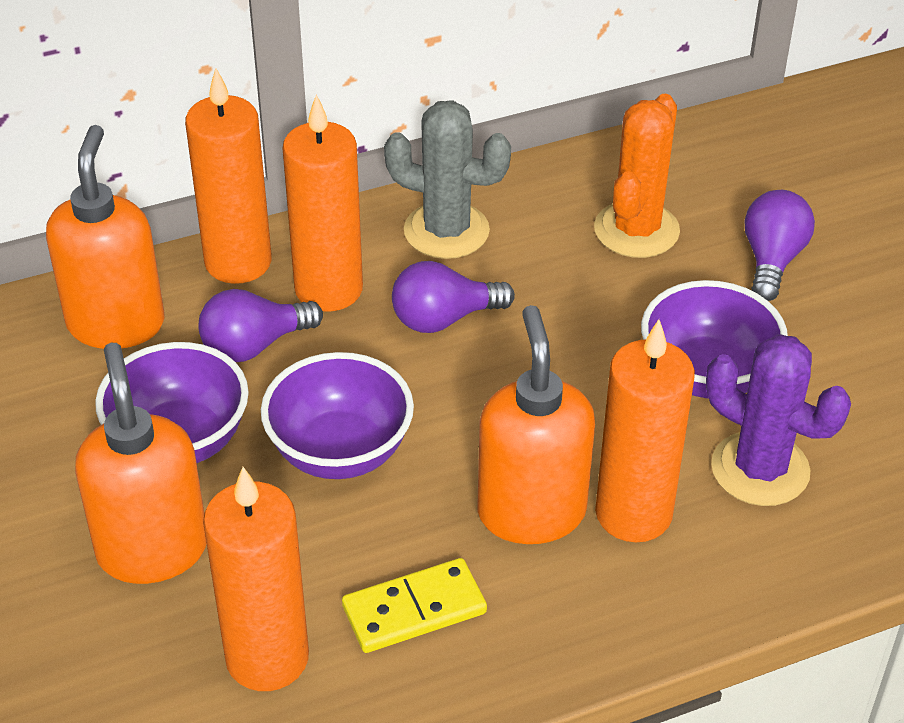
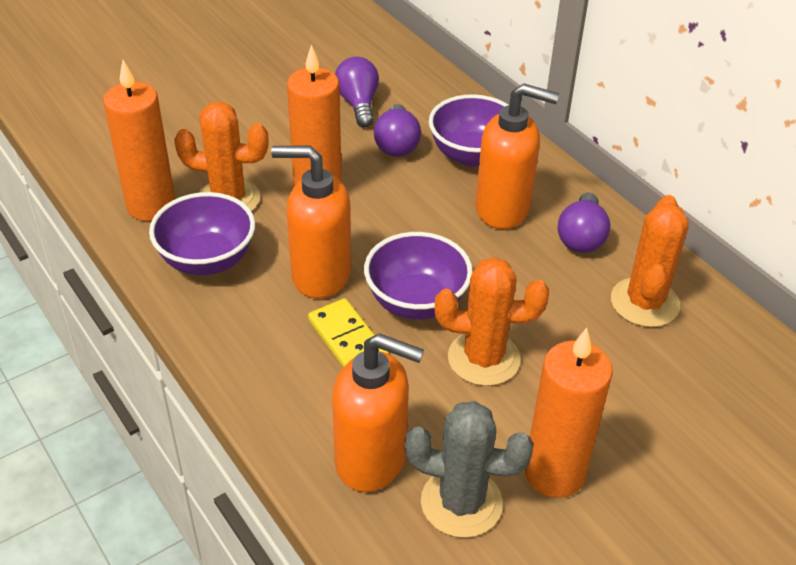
orange cactus: 1 -> 3
orange candle: 4 -> 3
purple cactus: 1 -> 0

